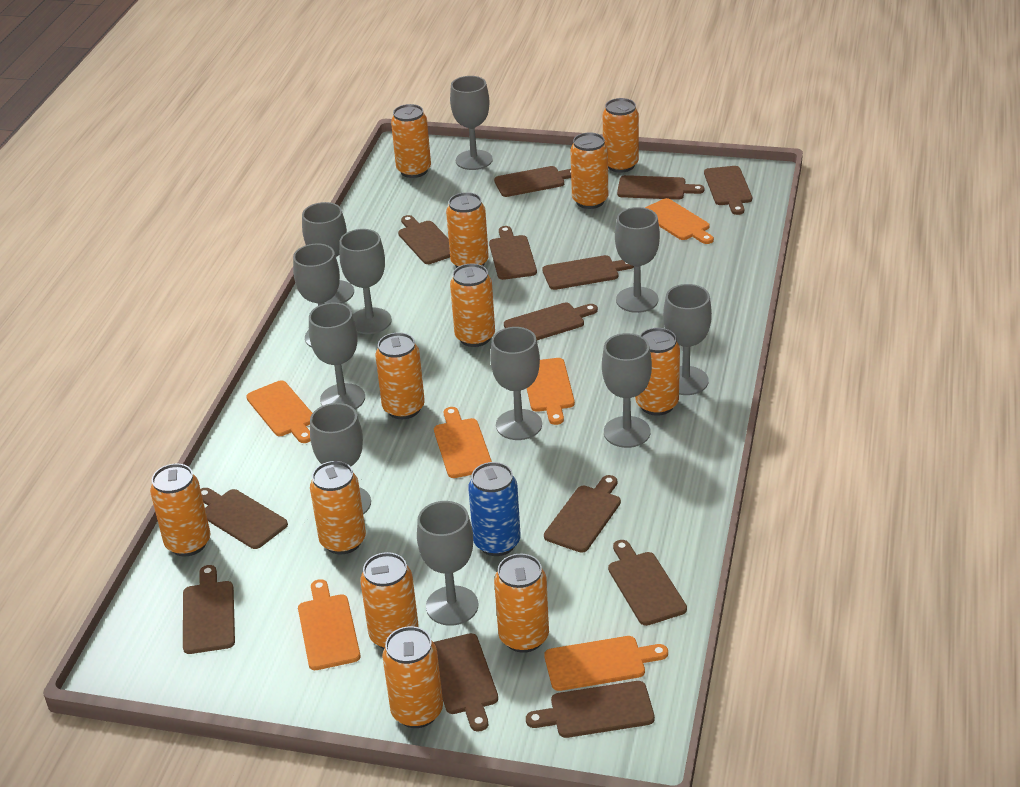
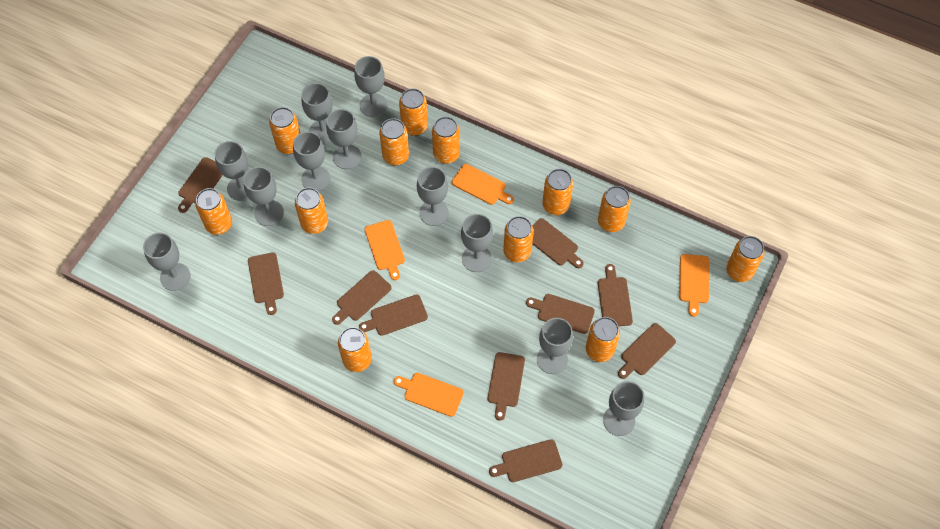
blue can: 1 -> 0
brown cutting board: 13 -> 10
orange cutting board: 6 -> 4

